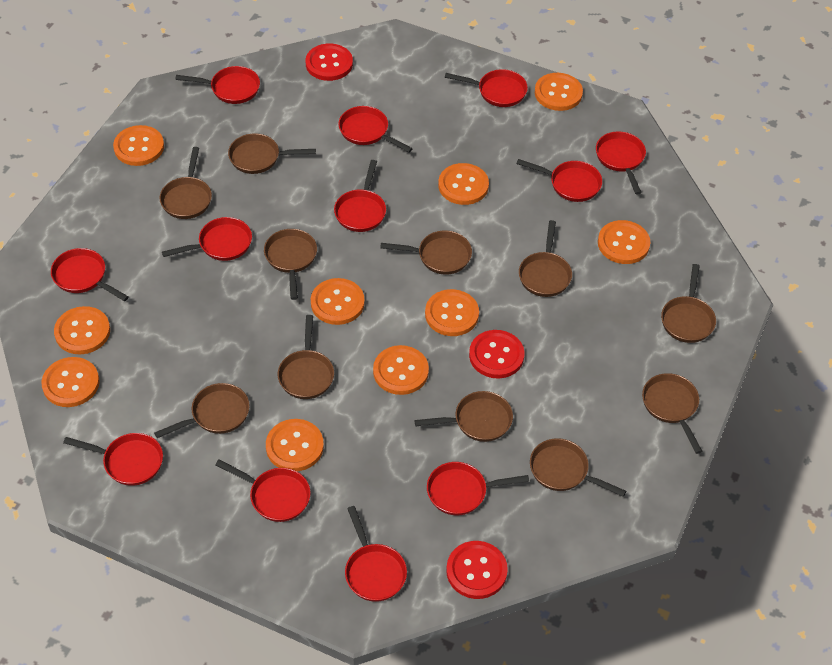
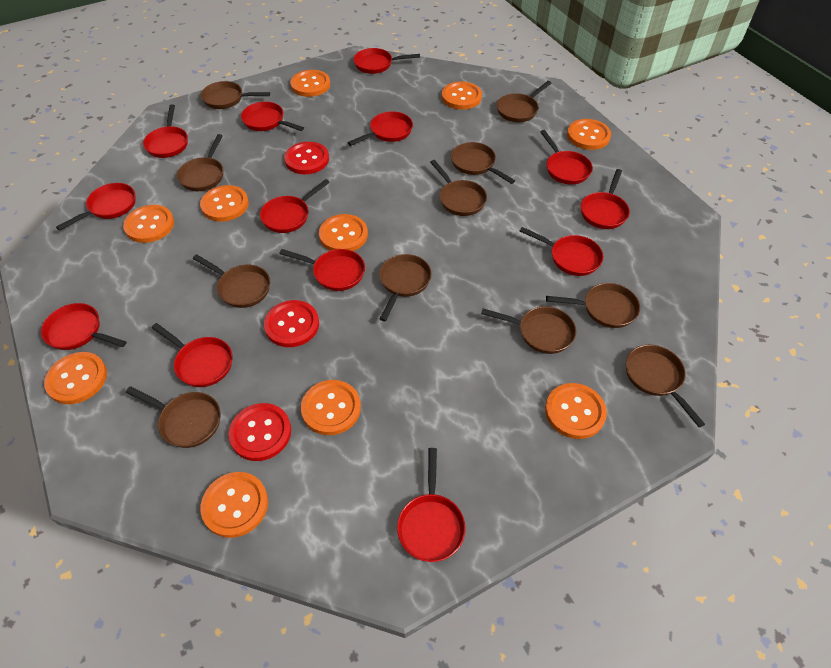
red pan: 12 -> 13

